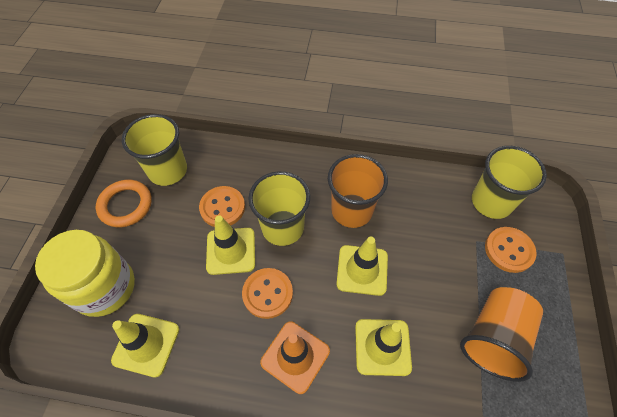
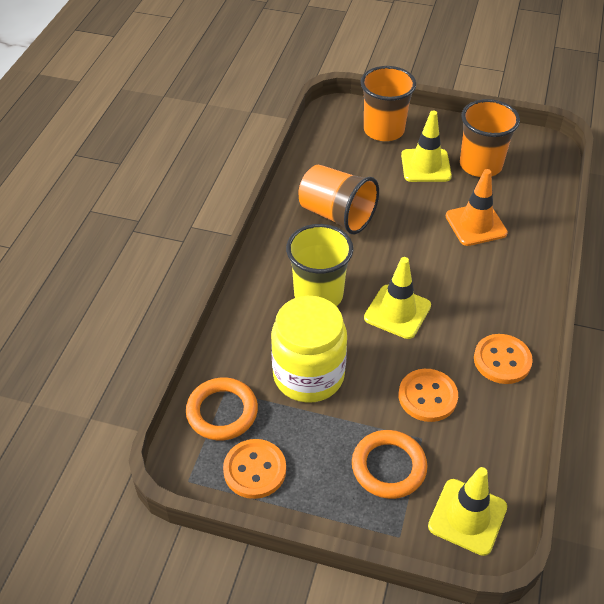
orange cup: 2 -> 3
orange ring: 1 -> 2
yellow cup: 3 -> 1
yellow traffic cone: 4 -> 3

